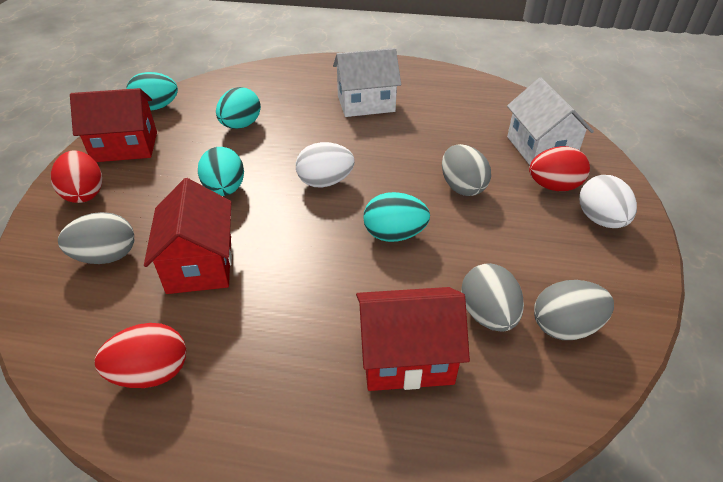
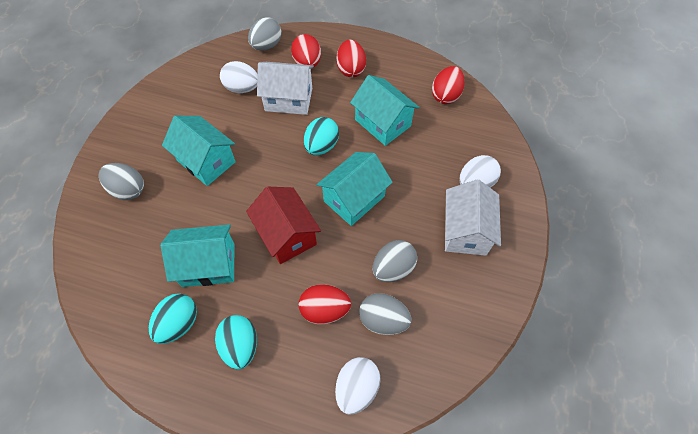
red egg: 3 -> 4
red house: 3 -> 1
turquoise egg: 4 -> 3
turquoise house: 0 -> 4
white egg: 2 -> 3

